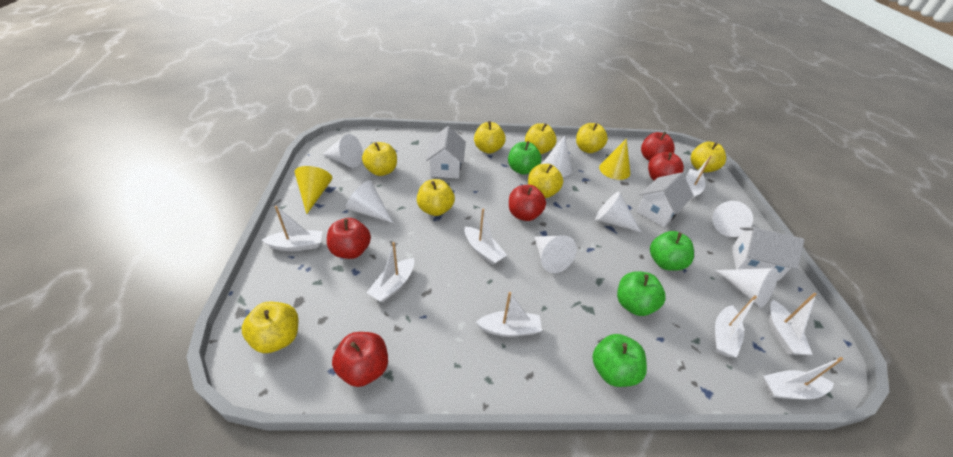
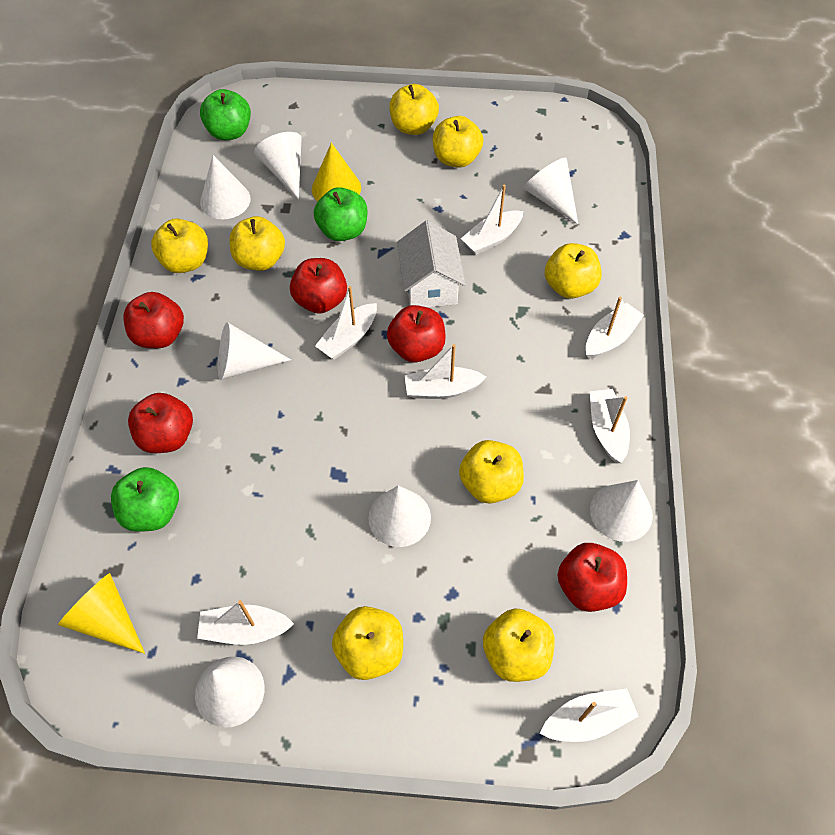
green apple: 4 -> 3
white boat: 8 -> 7
white house: 3 -> 1

